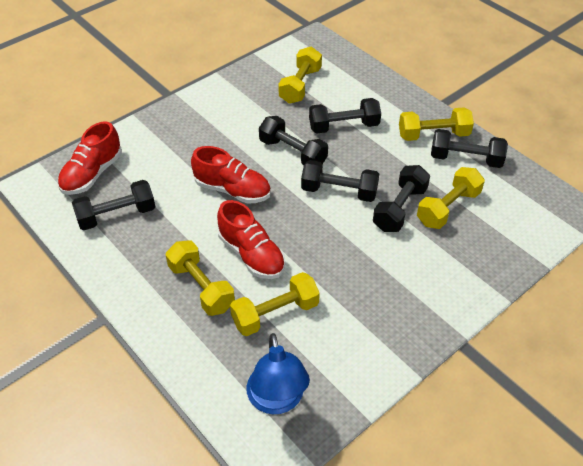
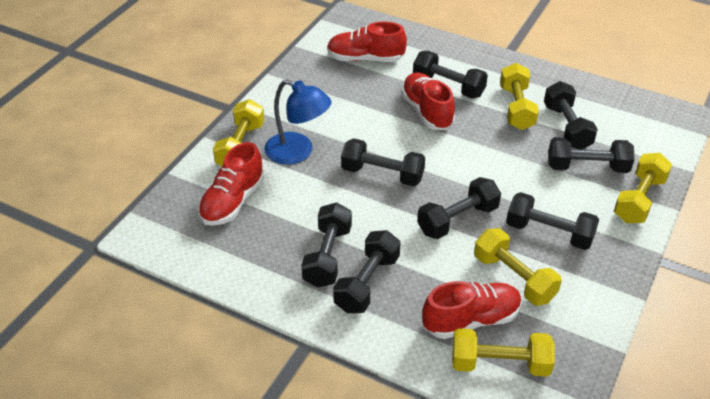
black dumbbell: 6 -> 8
red shoe: 3 -> 4

